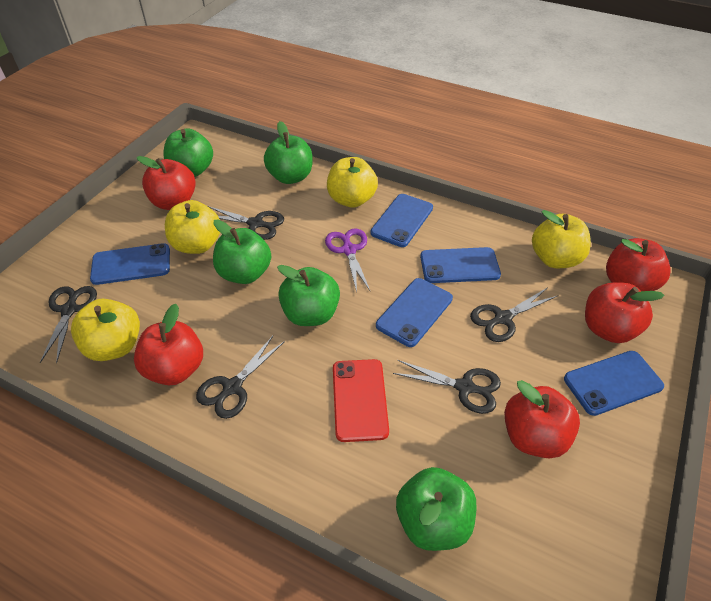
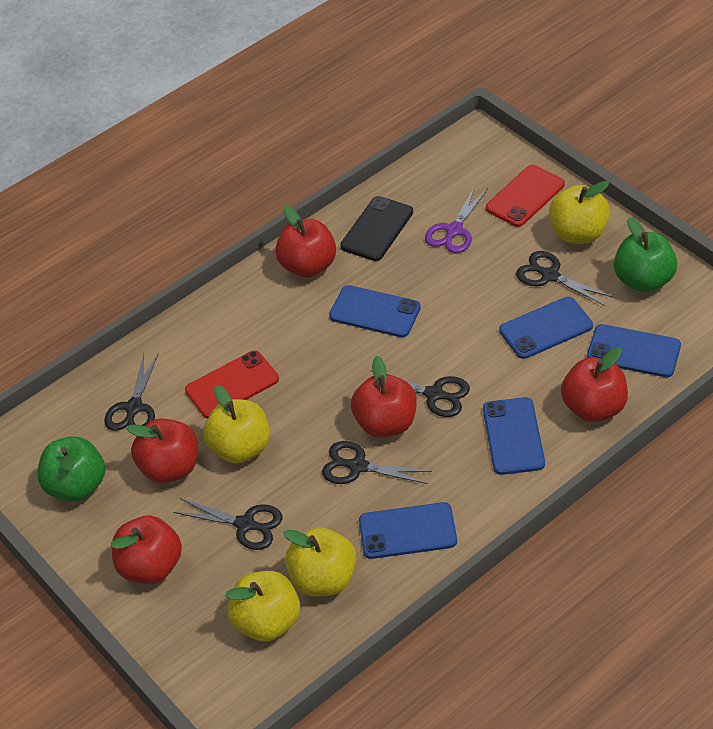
black phone: 0 -> 1
green apple: 5 -> 2
red phone: 1 -> 2

